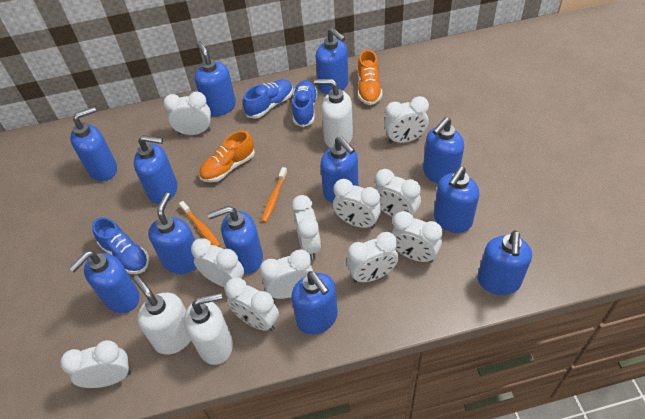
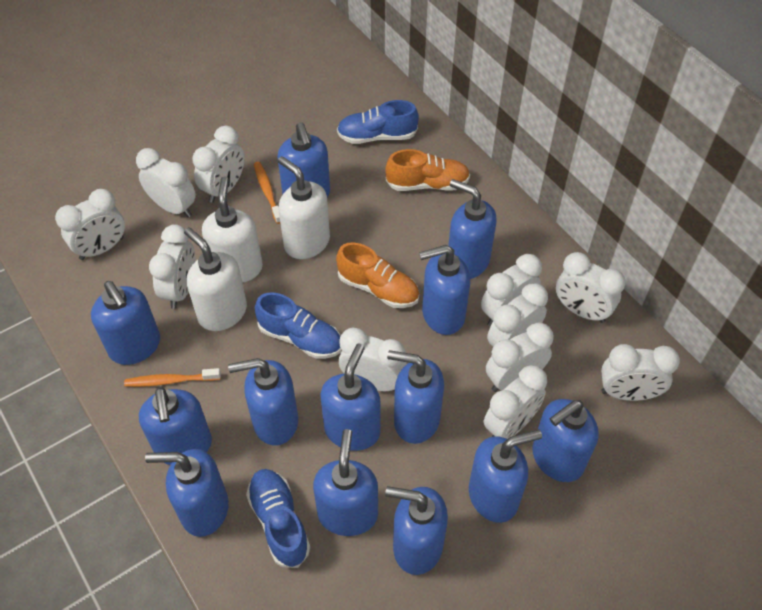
blue soap dispenser: 12 -> 13

